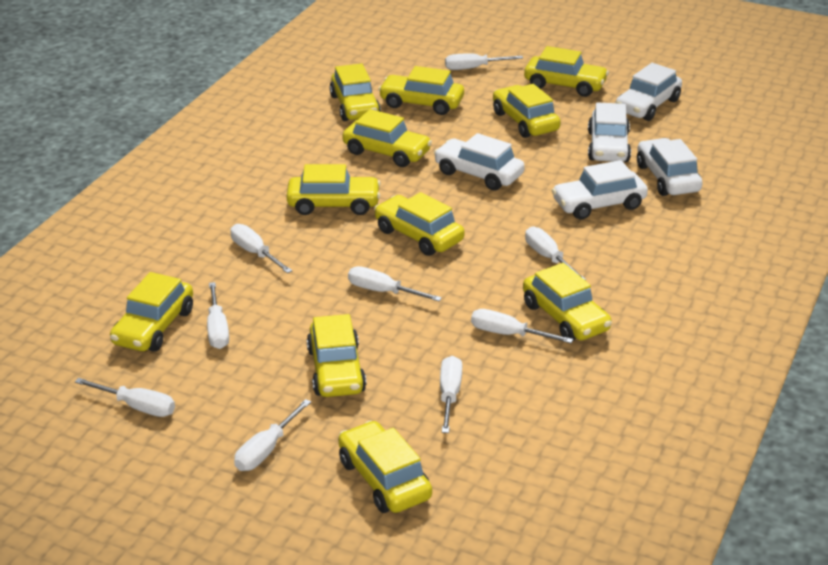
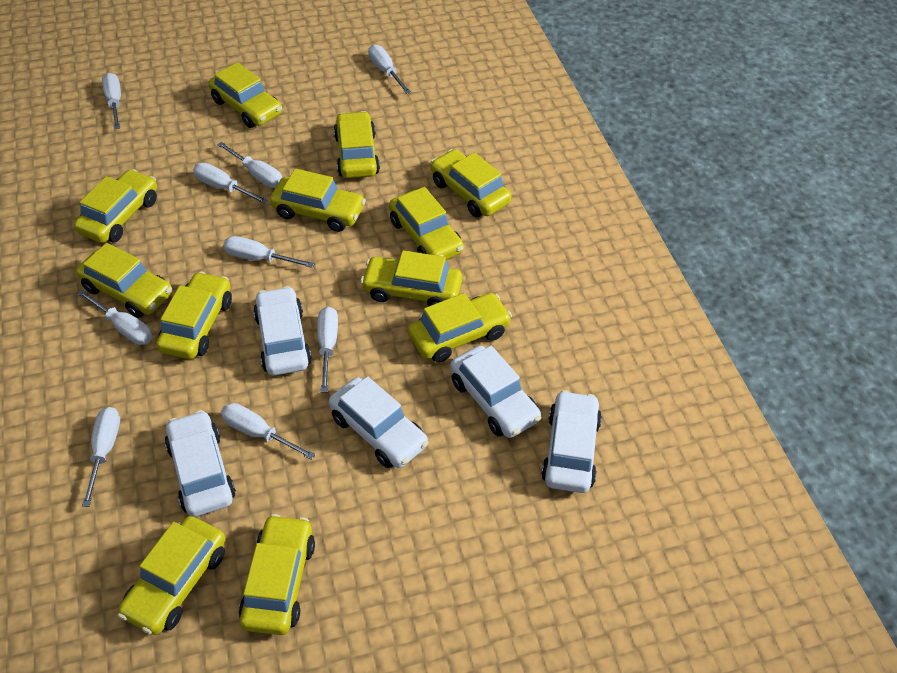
yellow car: 11 -> 12

